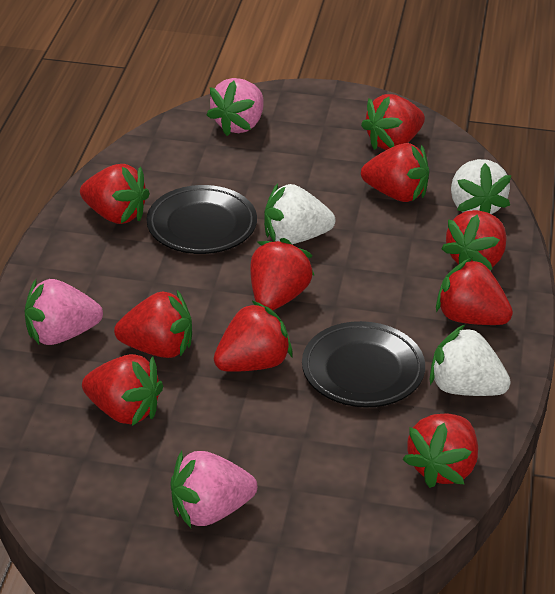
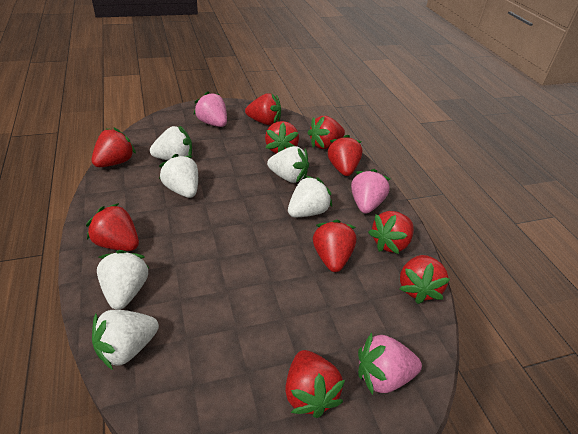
black plate: 2 -> 0
white strawberry: 3 -> 6

